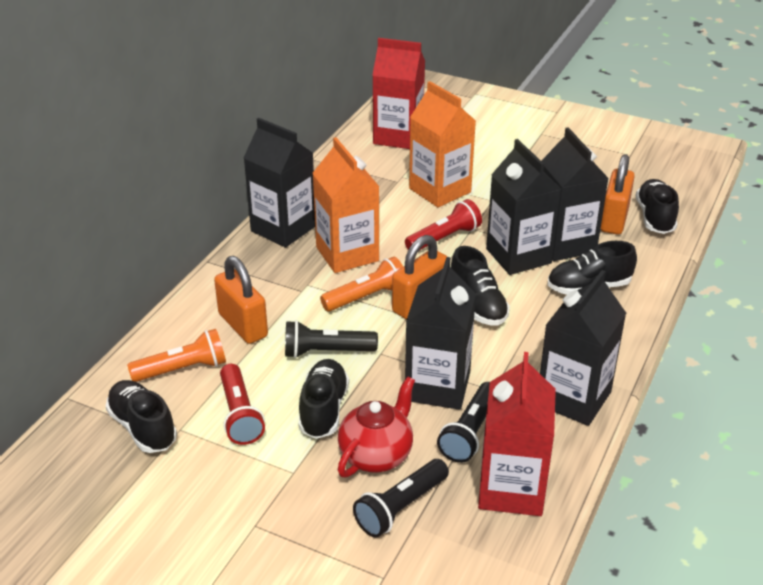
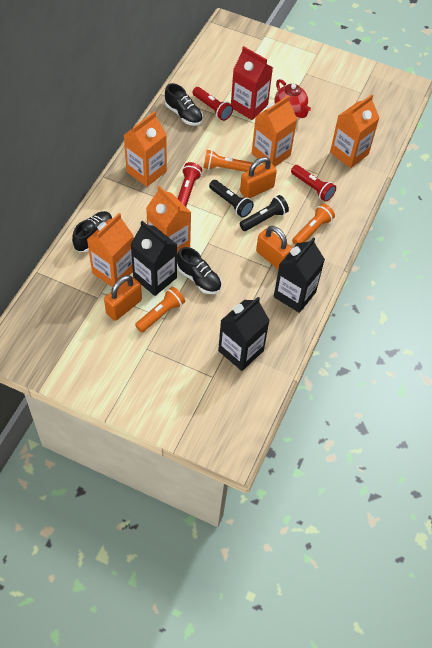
black carton: 5 -> 3
black flashlight: 3 -> 2
black shoe: 5 -> 3
orange carton: 2 -> 5
orange flashlight: 2 -> 3
red carton: 2 -> 1
red flashlight: 2 -> 3

